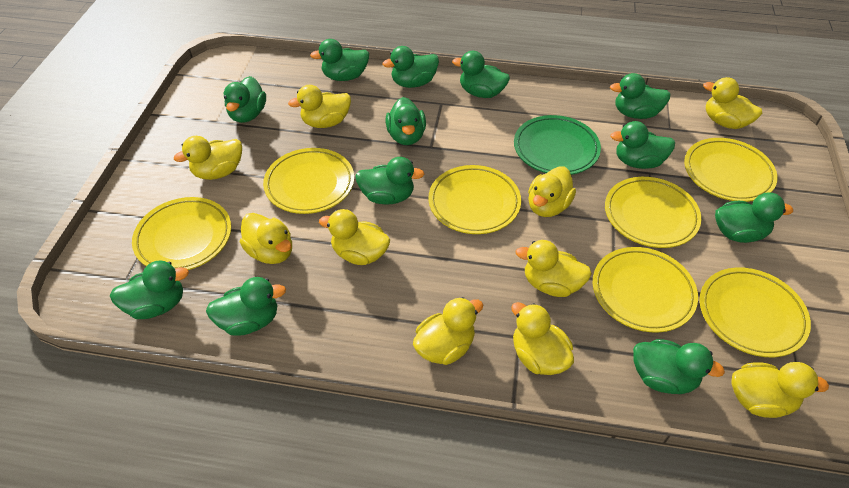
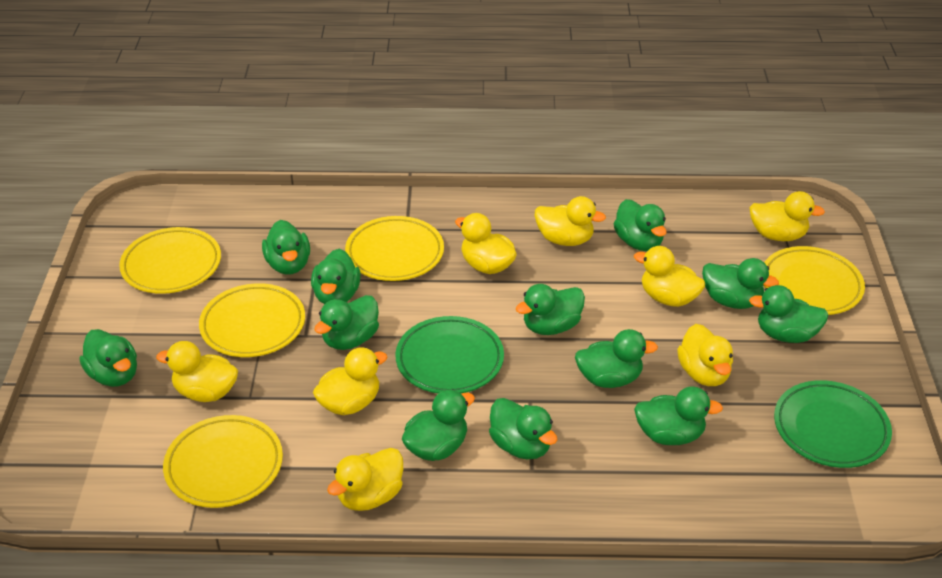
green plate: 1 -> 2
yellow duck: 10 -> 8
yellow plate: 7 -> 5

